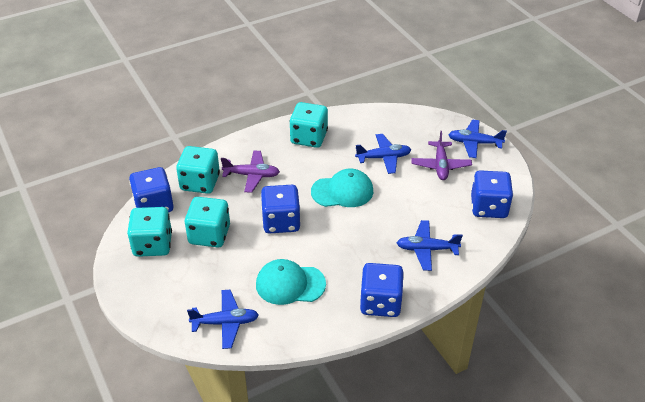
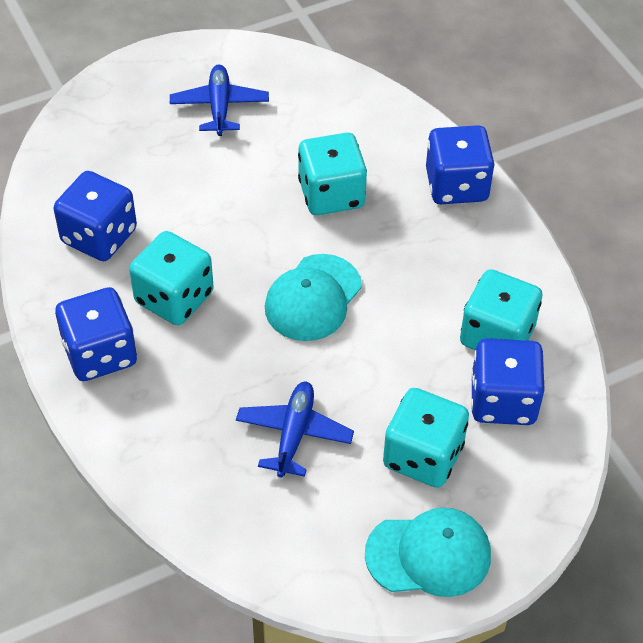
blue plane: 4 -> 2
purple plane: 2 -> 0

